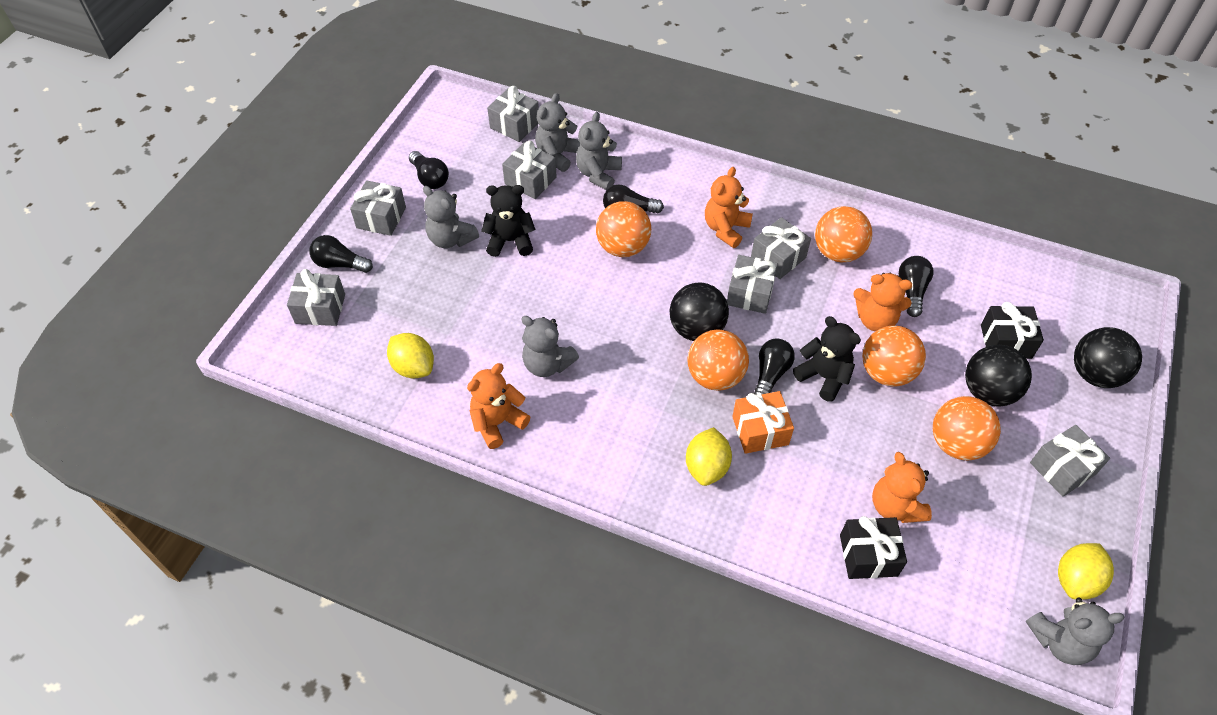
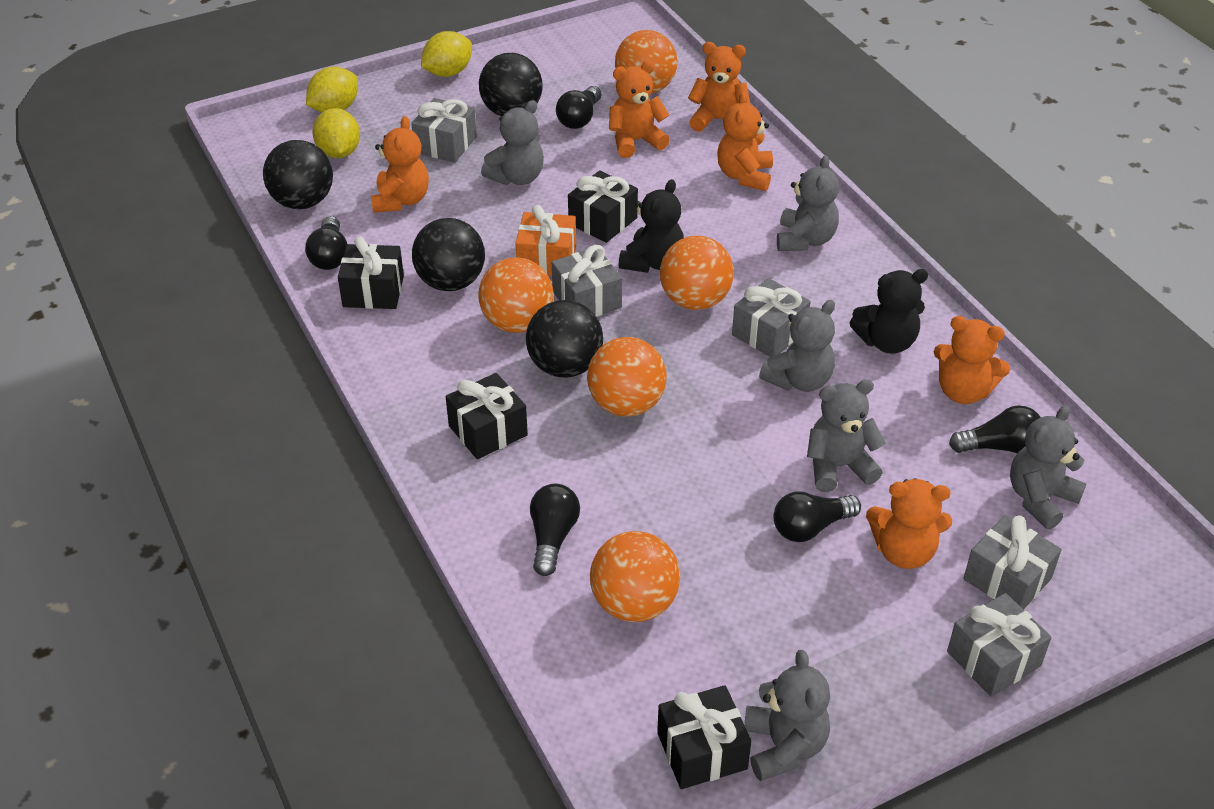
black ball: 3 -> 4
black gift: 2 -> 4
grey gift: 7 -> 5
grey teddy bear: 5 -> 6
orange teddy bear: 4 -> 6

